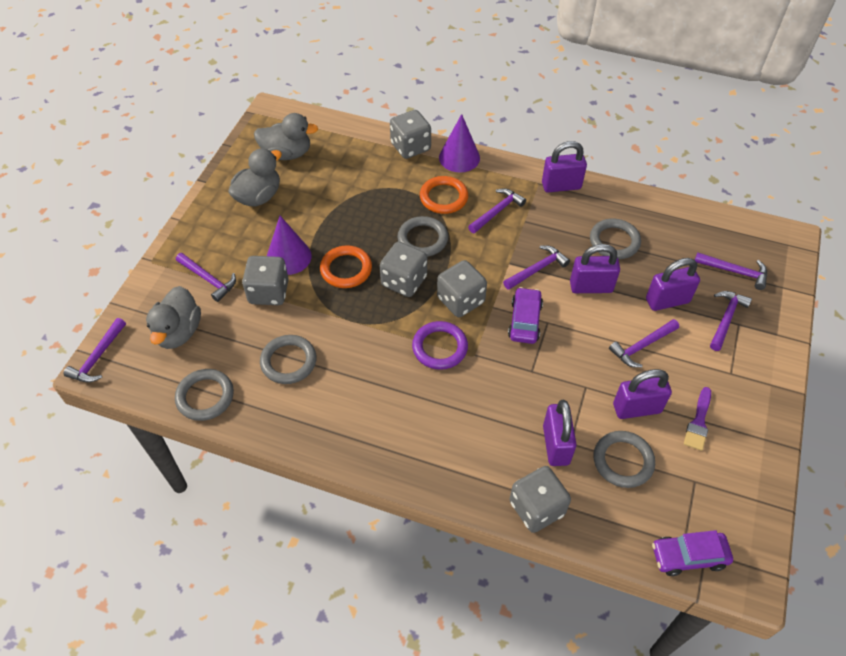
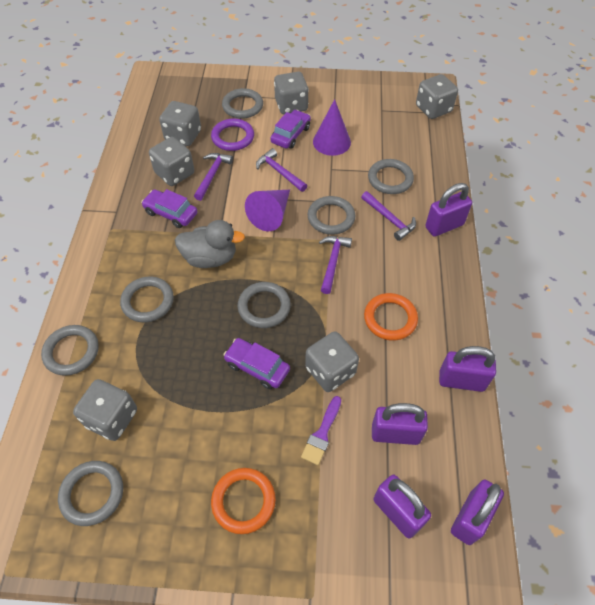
grey dice: 5 -> 6
grey duck: 3 -> 1
grey ring: 5 -> 7
purple car: 2 -> 3
purple hammer: 7 -> 4

